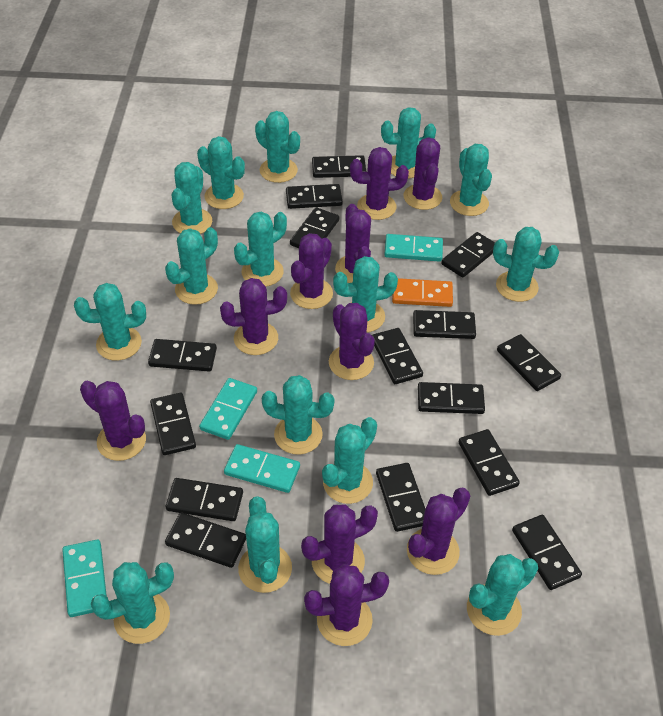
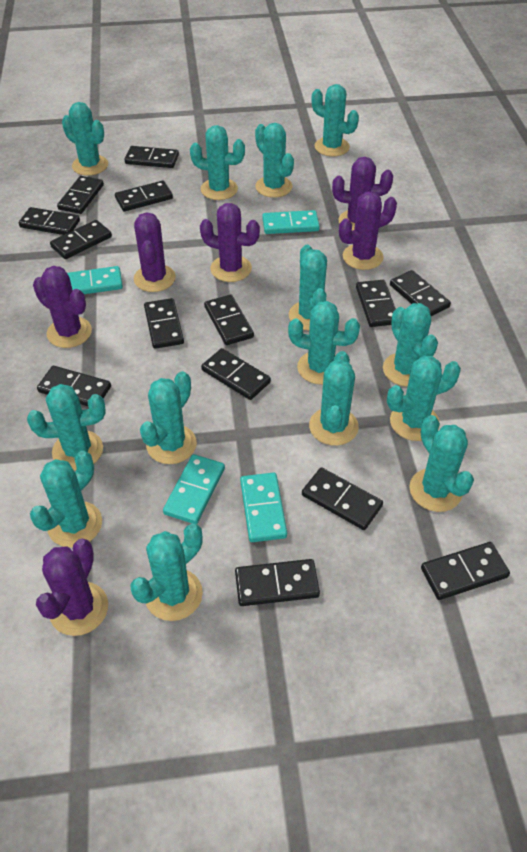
black domino: 15 -> 14
orange domino: 1 -> 0
purple cactus: 10 -> 6
turquoise cactus: 15 -> 14

